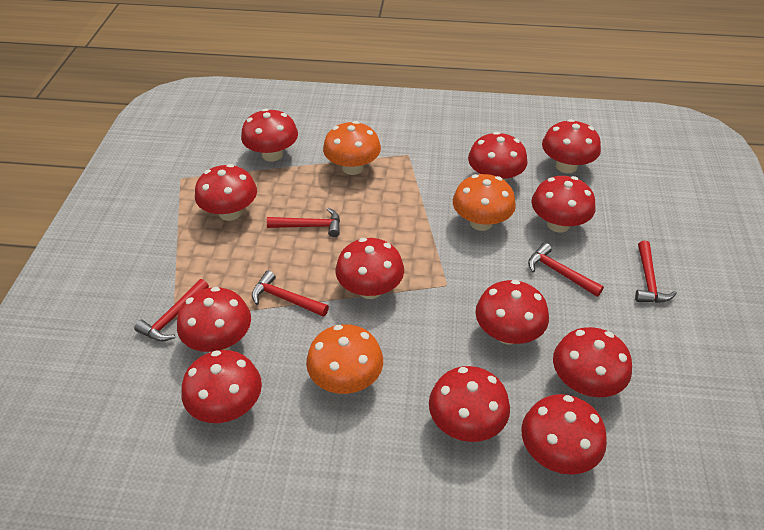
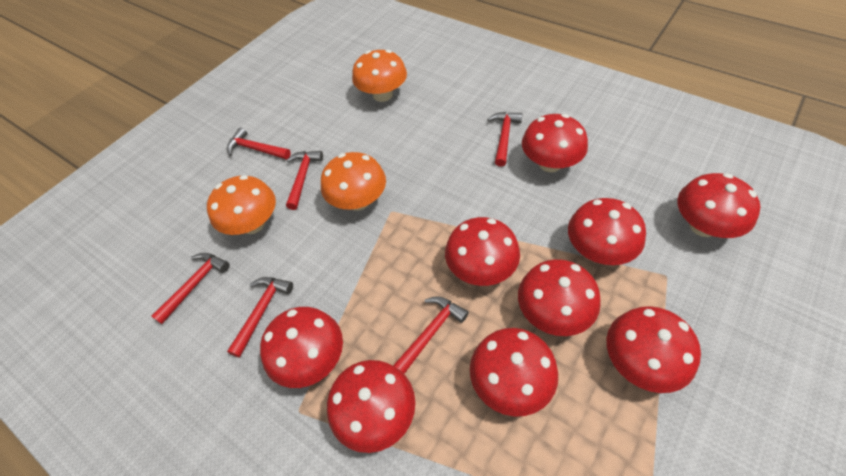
red hammer: 5 -> 6
red mushroom: 12 -> 9

